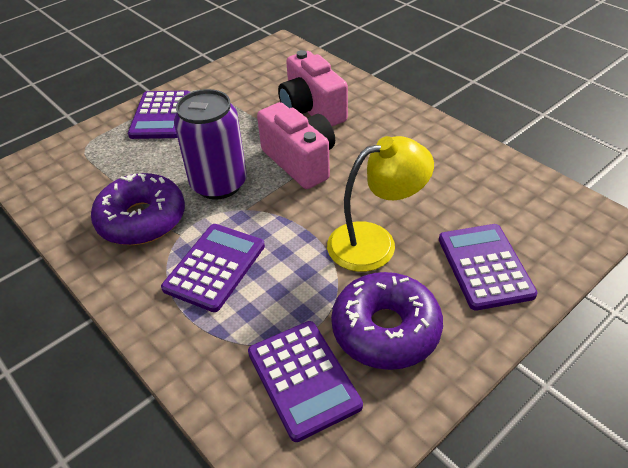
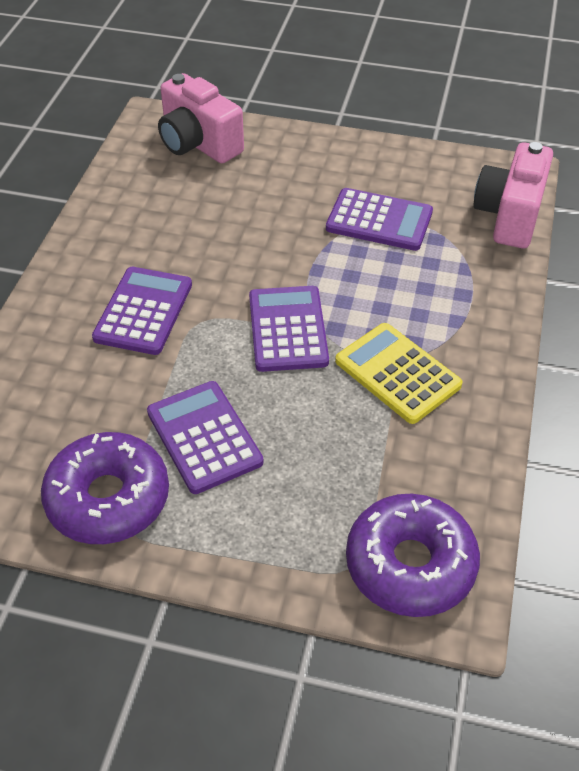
purple can: 1 -> 0
yellow calculator: 0 -> 1
yellow lamp: 1 -> 0

